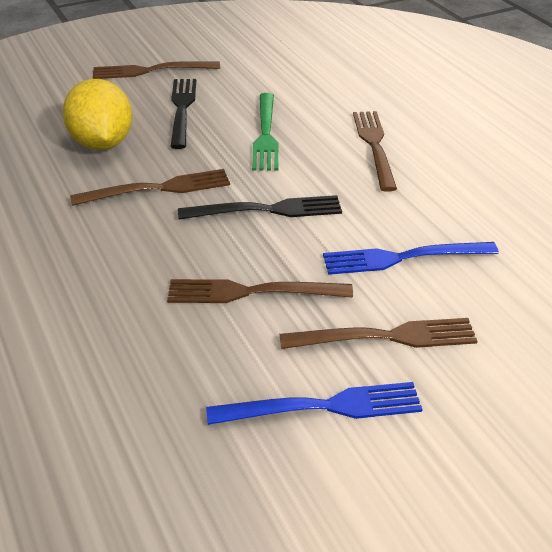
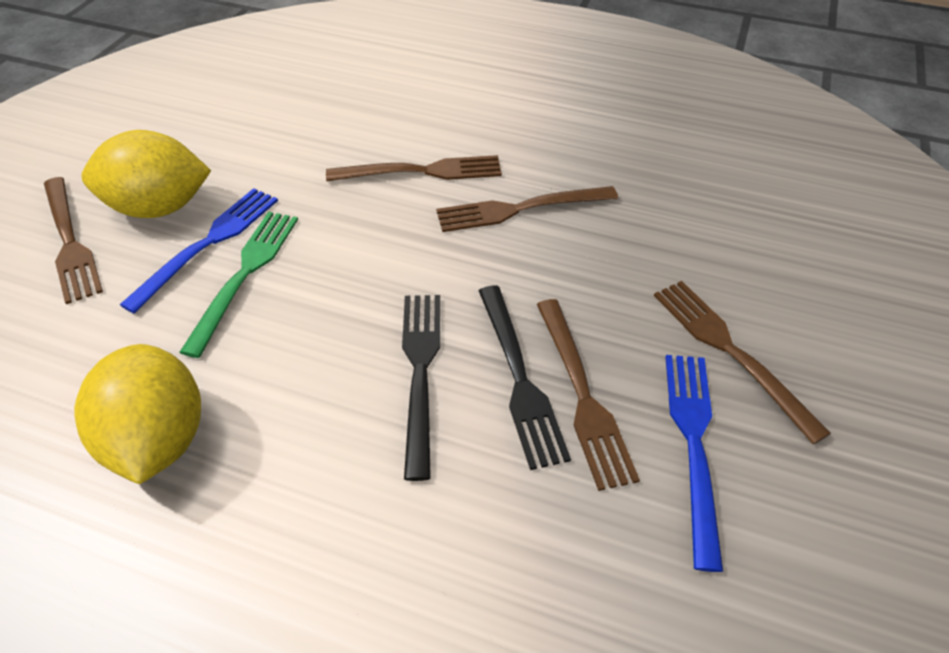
yellow lemon: 1 -> 2

